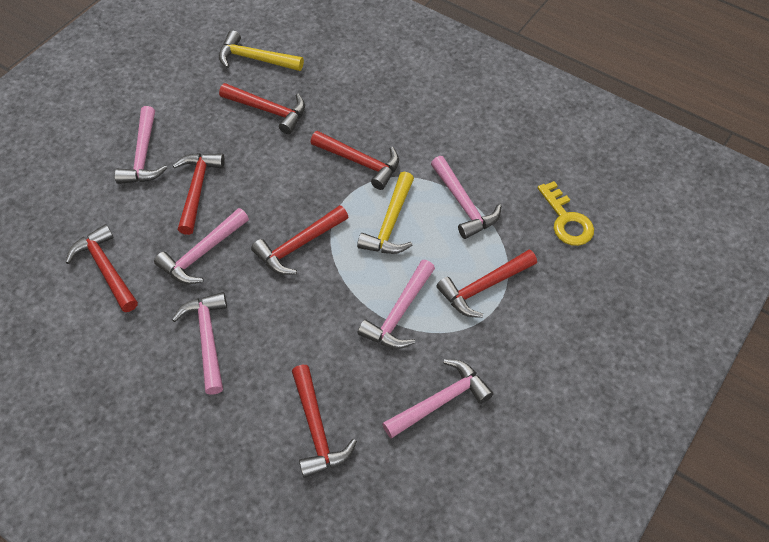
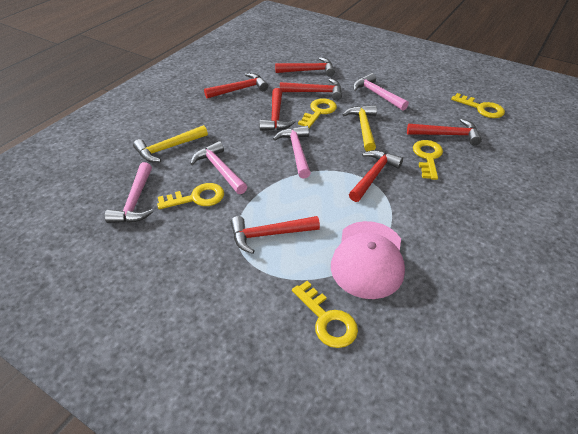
pink cap: 0 -> 1
pink hammer: 6 -> 4
yellow key: 1 -> 5

